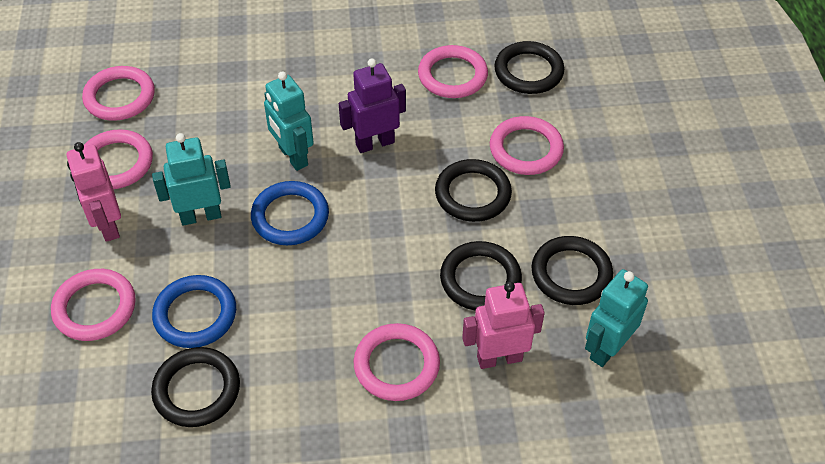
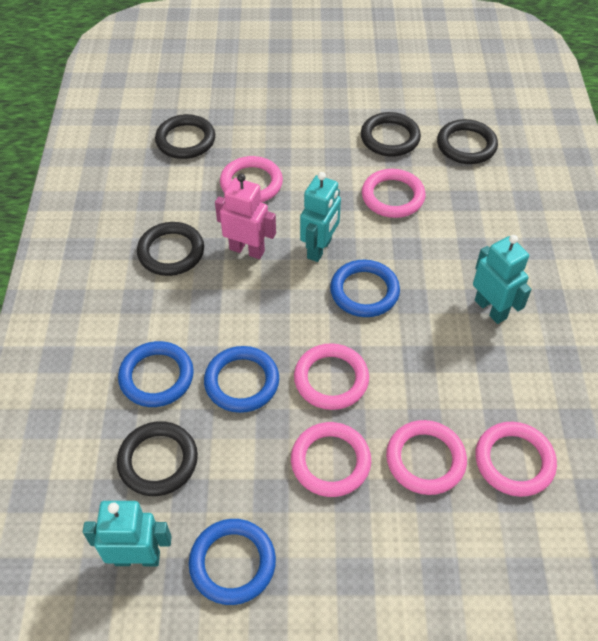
blue ring: 2 -> 4
pink robot: 2 -> 1
purple robot: 1 -> 0

